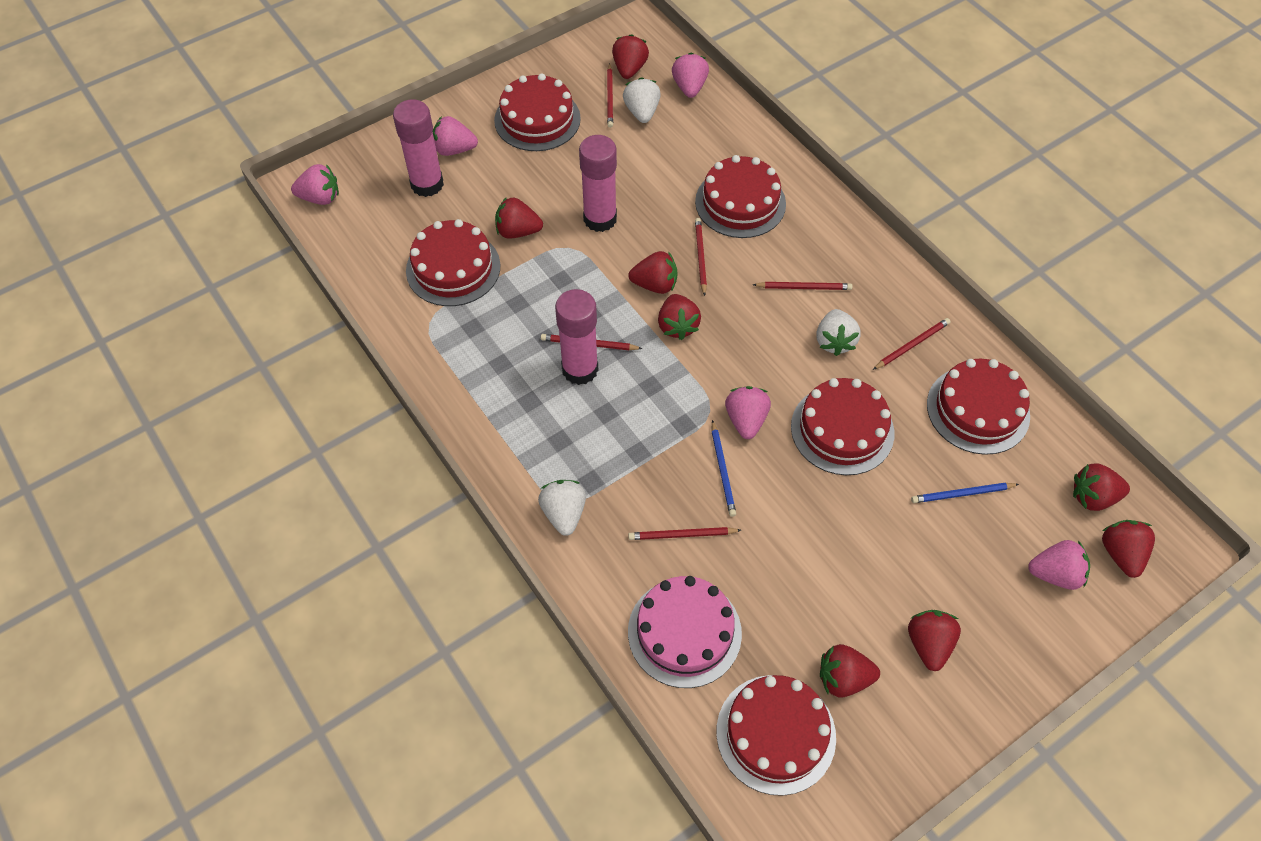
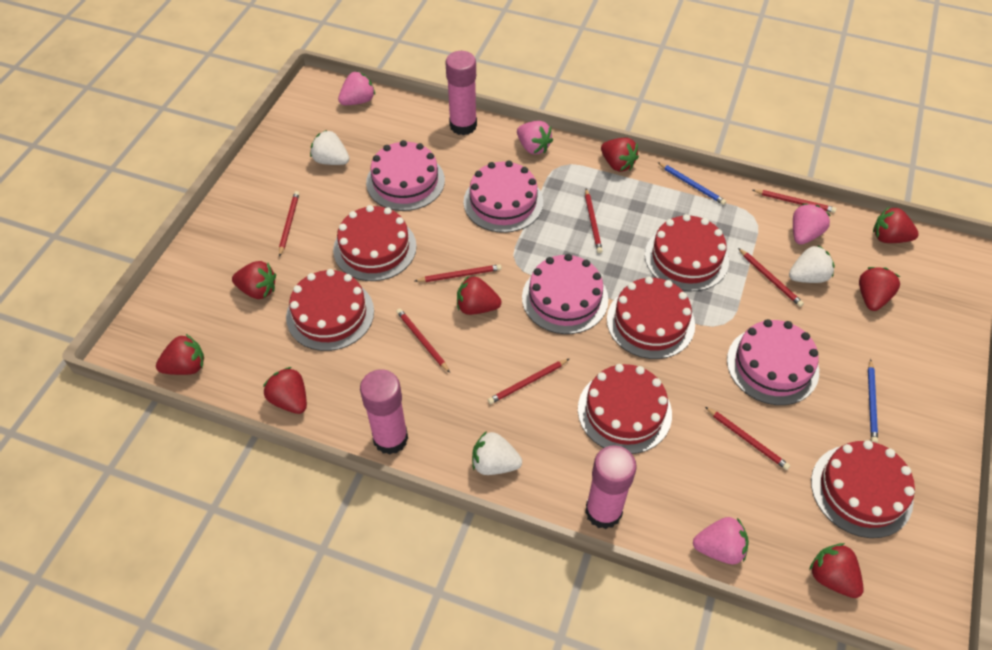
pink cake: 1 -> 4
pink strawberry: 5 -> 4
red pencil: 6 -> 8

